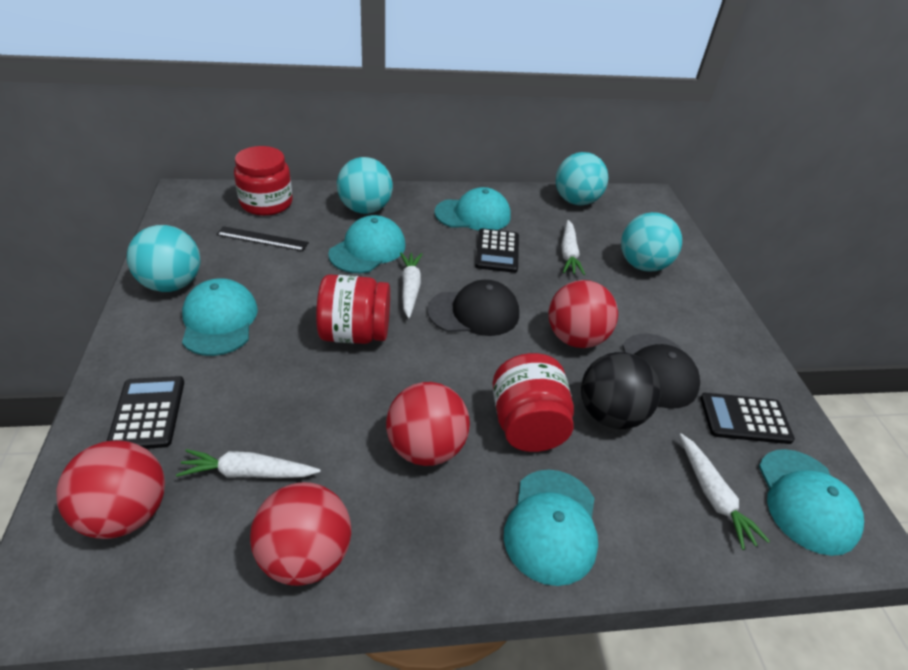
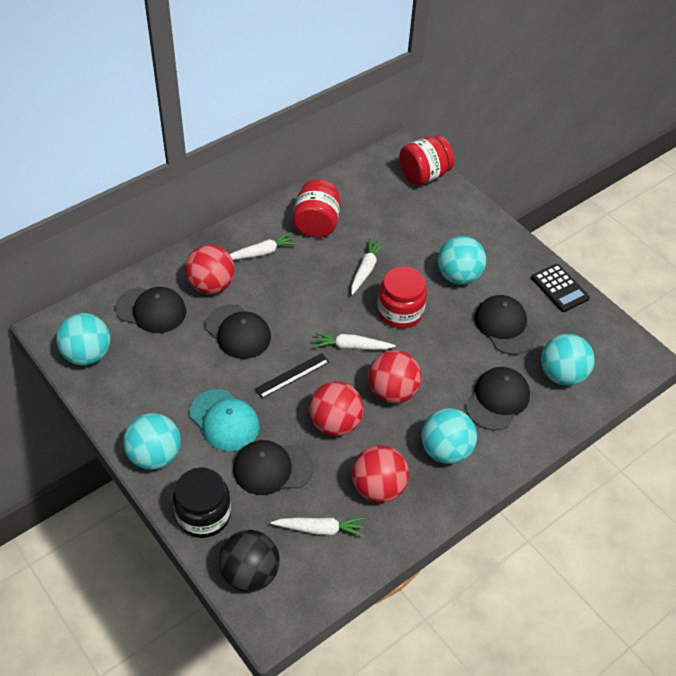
black calculator: 3 -> 1
black cap: 2 -> 5
black jar: 0 -> 1
turquoise ball: 4 -> 5
turquoise cap: 5 -> 1

